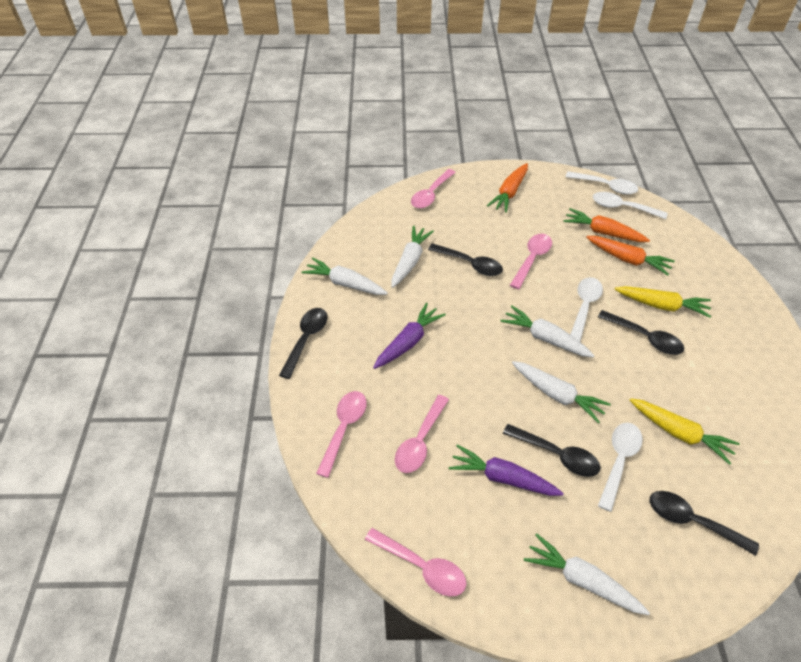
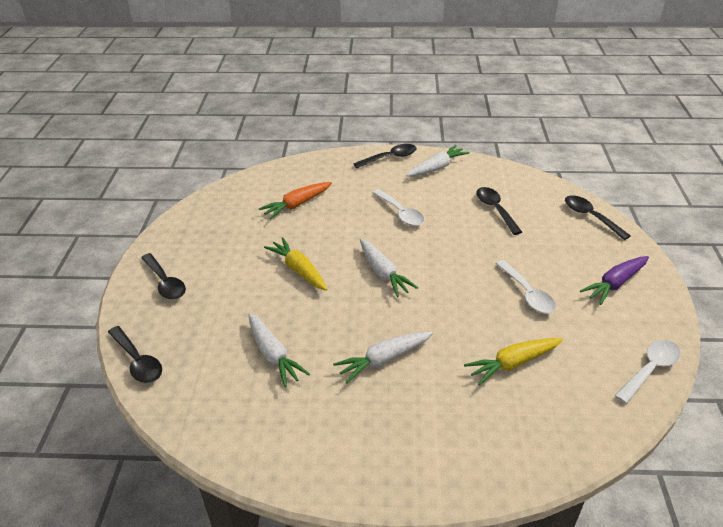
orange carrot: 3 -> 1
pink spoon: 5 -> 0
purple carrot: 2 -> 1
white carrot: 5 -> 4
white spoon: 4 -> 3

